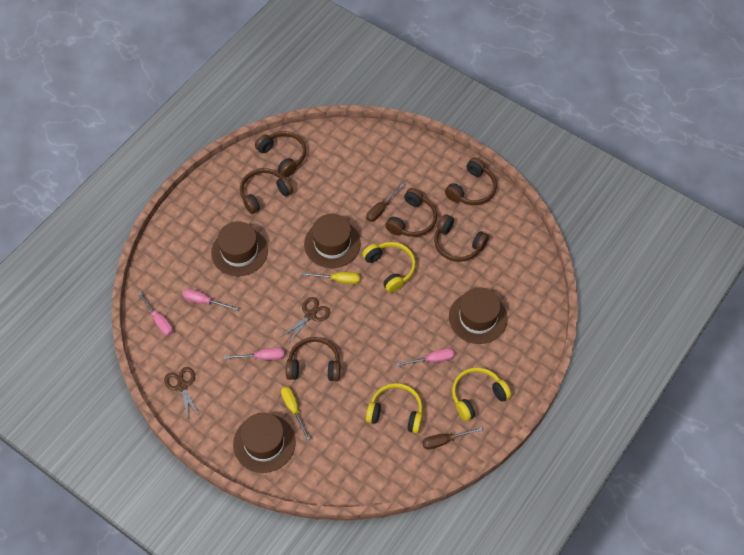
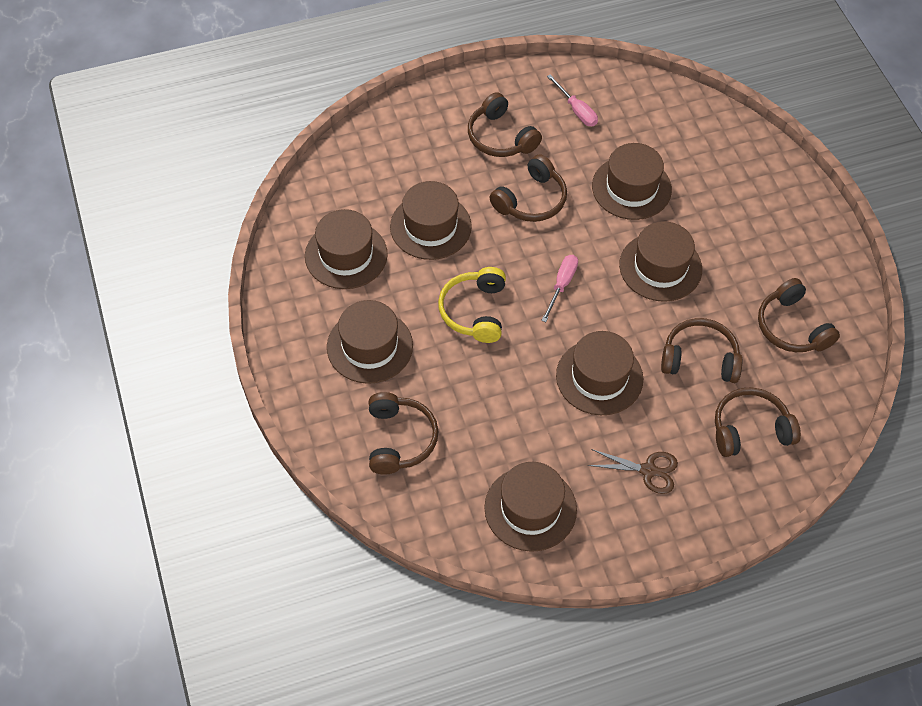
brown hat: 4 -> 7
brown scissors: 2 -> 1
brown screwdriver: 2 -> 0
pink screwdriver: 4 -> 2
yellow headphones: 3 -> 1
yellow screwdriver: 2 -> 0

